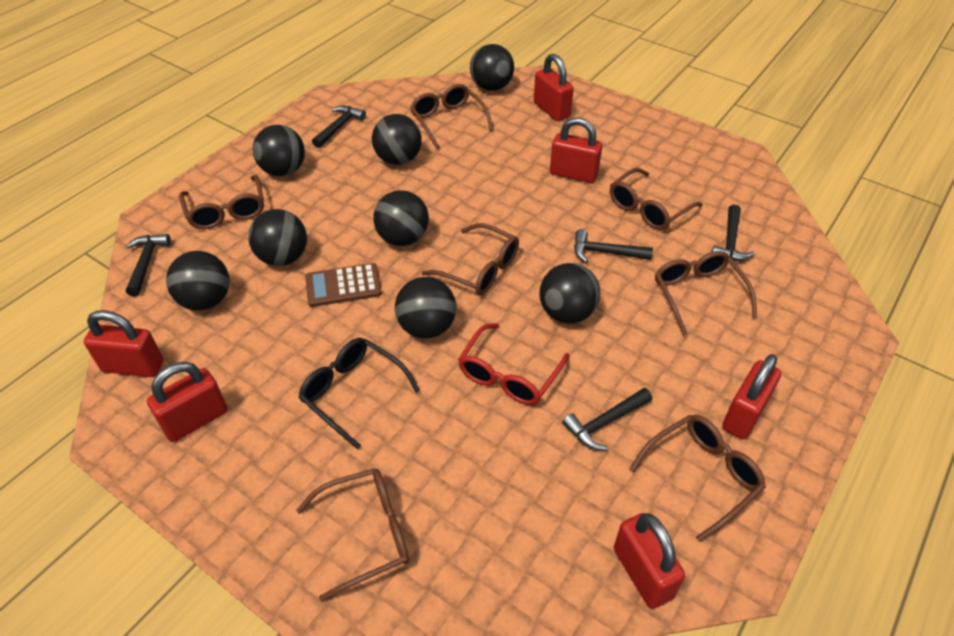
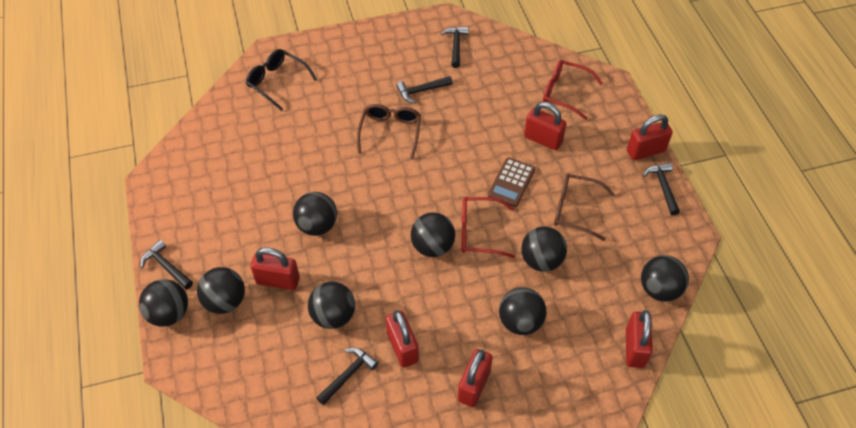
brown glasses: 7 -> 2
red glasses: 1 -> 2

